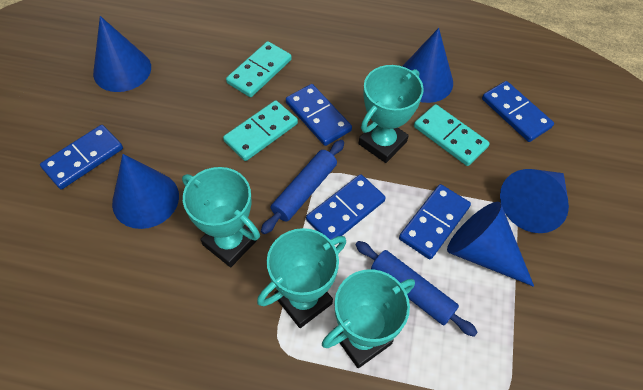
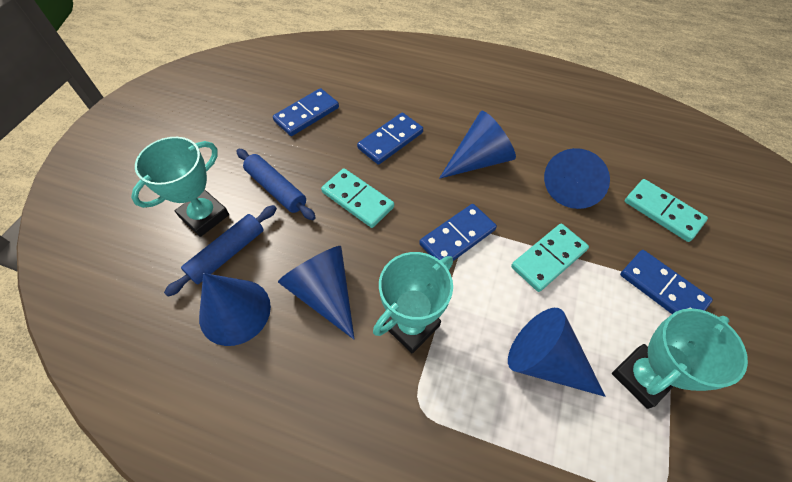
blue domino: 5 -> 4
turquoise trophy: 4 -> 3

